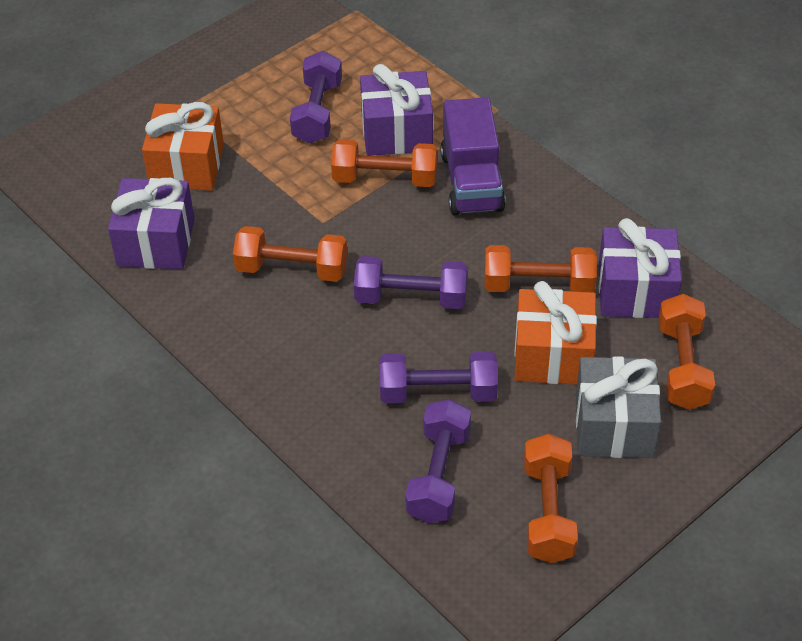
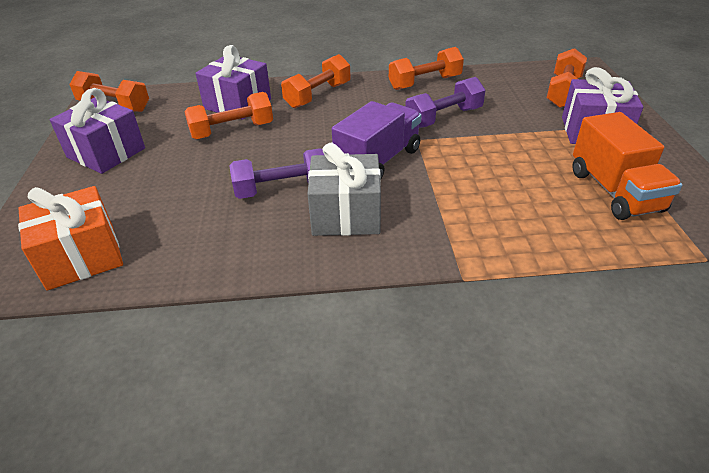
orange gift: 2 -> 1
orange truck: 0 -> 1
purple dumbbell: 4 -> 2

